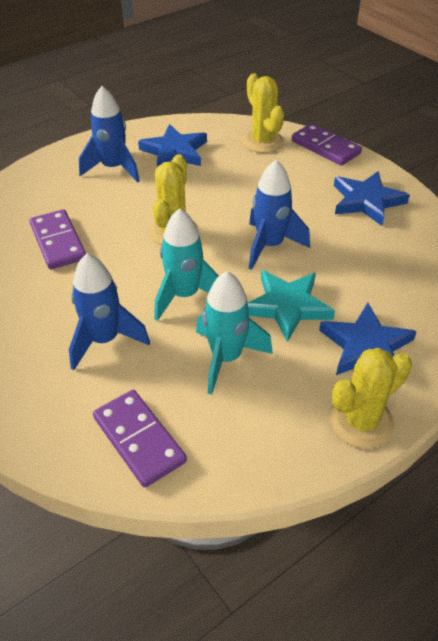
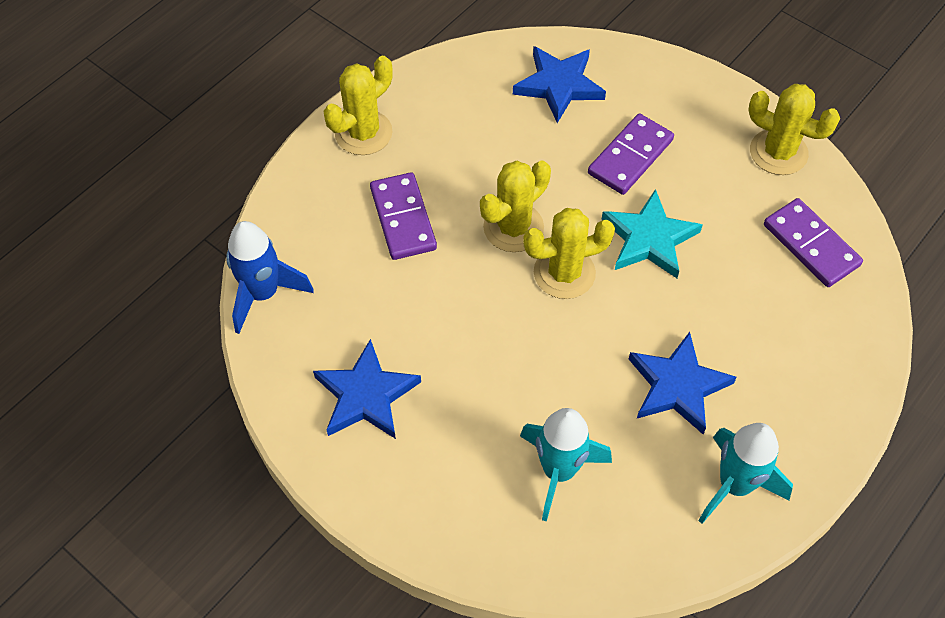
blue rocket: 3 -> 1
yellow cactus: 3 -> 4

